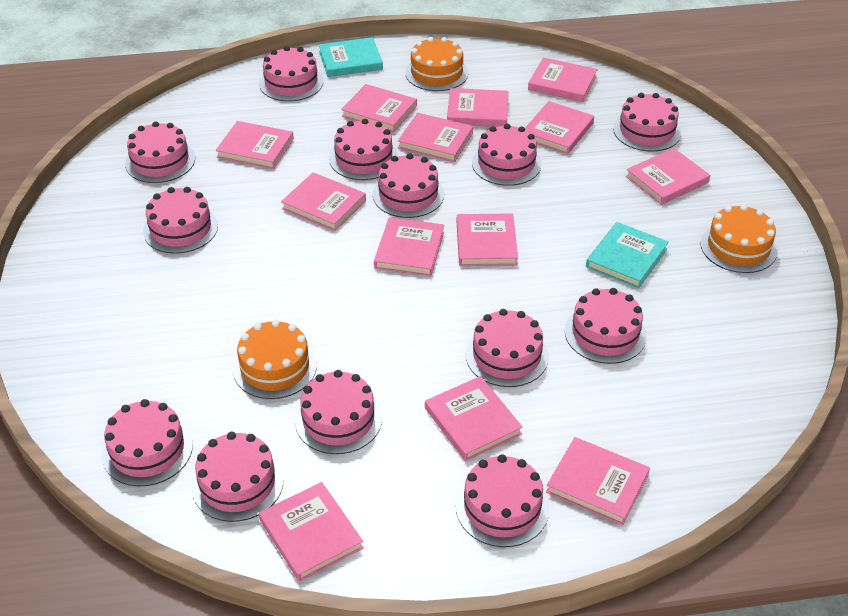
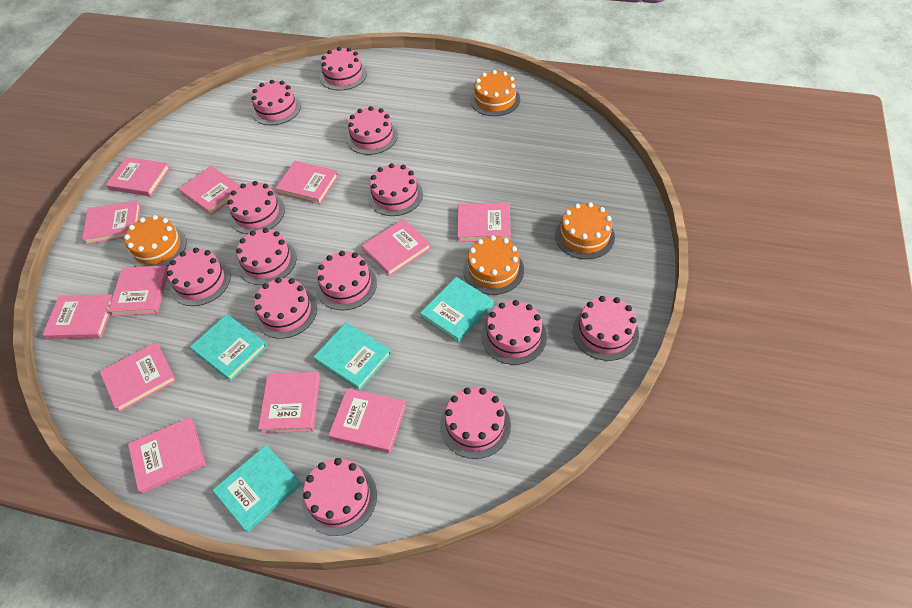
orange cake: 3 -> 4
pink book: 13 -> 12
turquoise book: 2 -> 4

